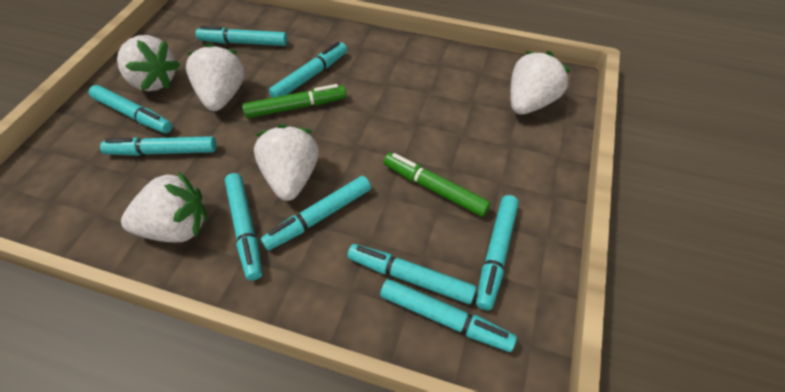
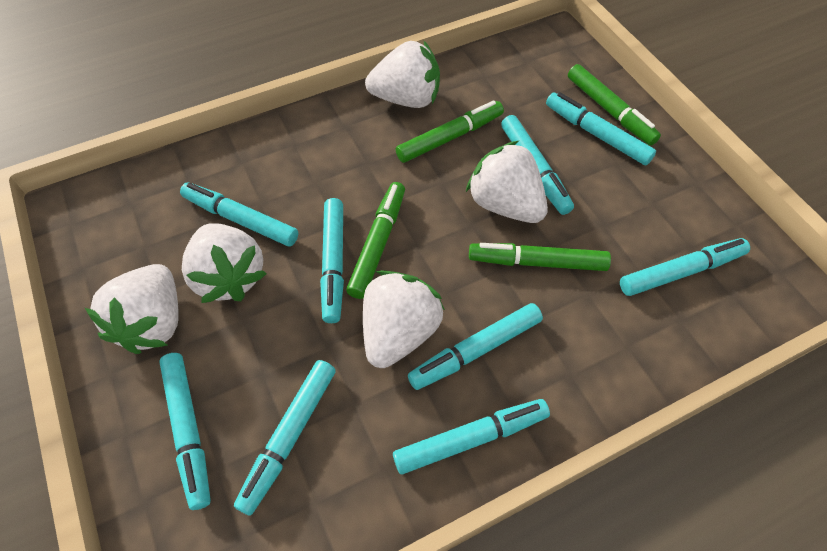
green marker: 2 -> 4

